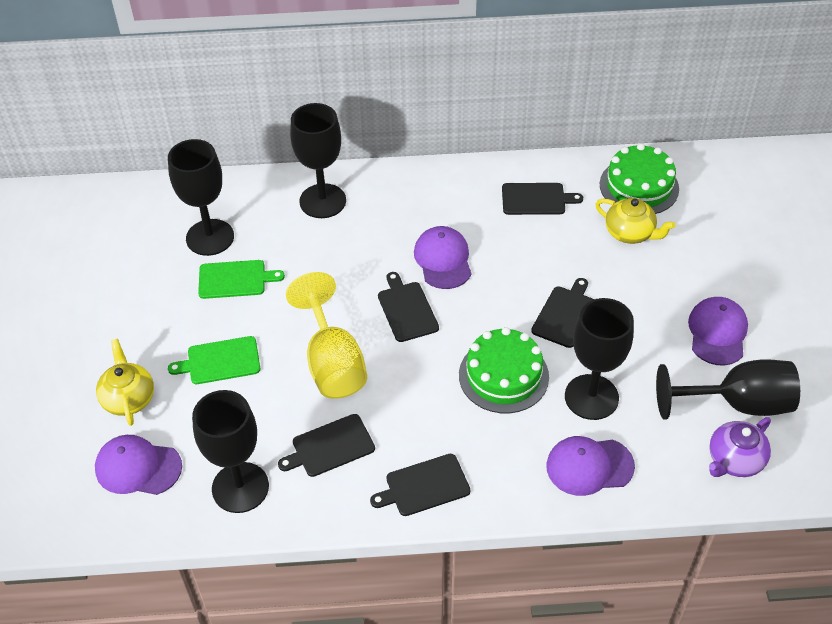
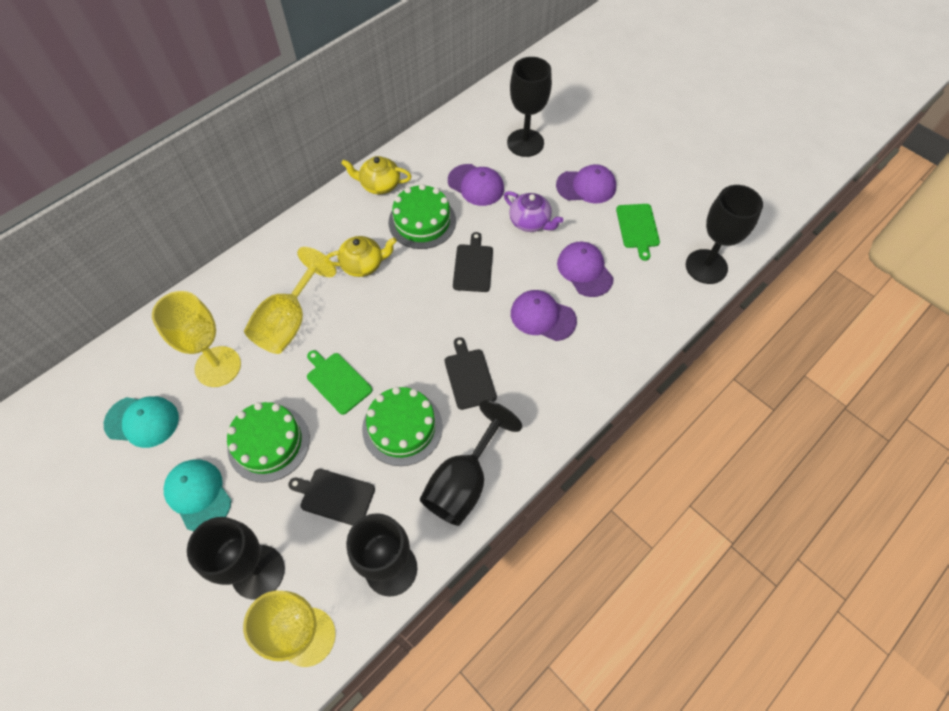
black cutting board: 5 -> 3
green cake: 2 -> 3
turquoise cap: 0 -> 2
yellow goblet: 1 -> 3

